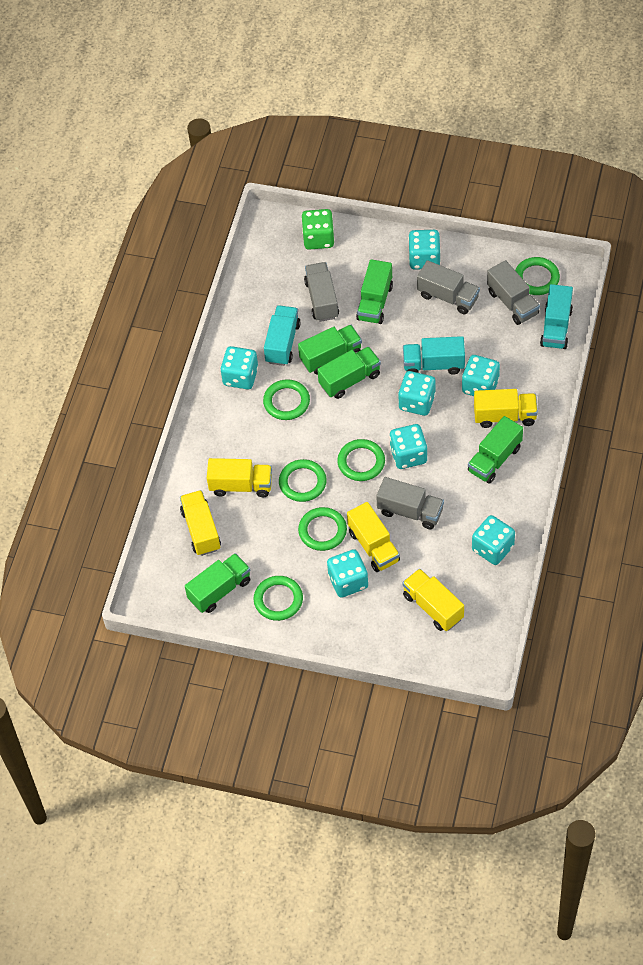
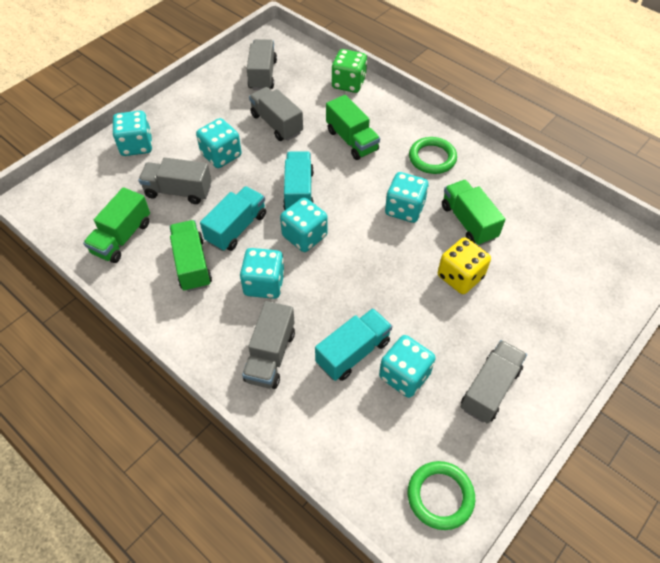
green ring: 6 -> 2
green truck: 5 -> 4
grey truck: 4 -> 5
turquoise dice: 7 -> 6
yellow dice: 0 -> 1
yellow truck: 5 -> 0

